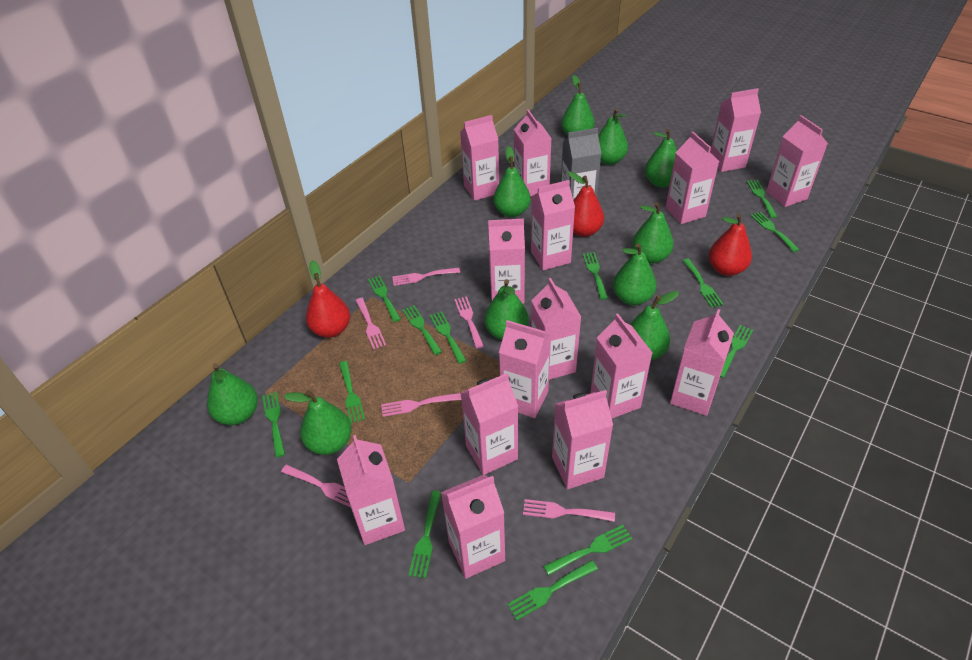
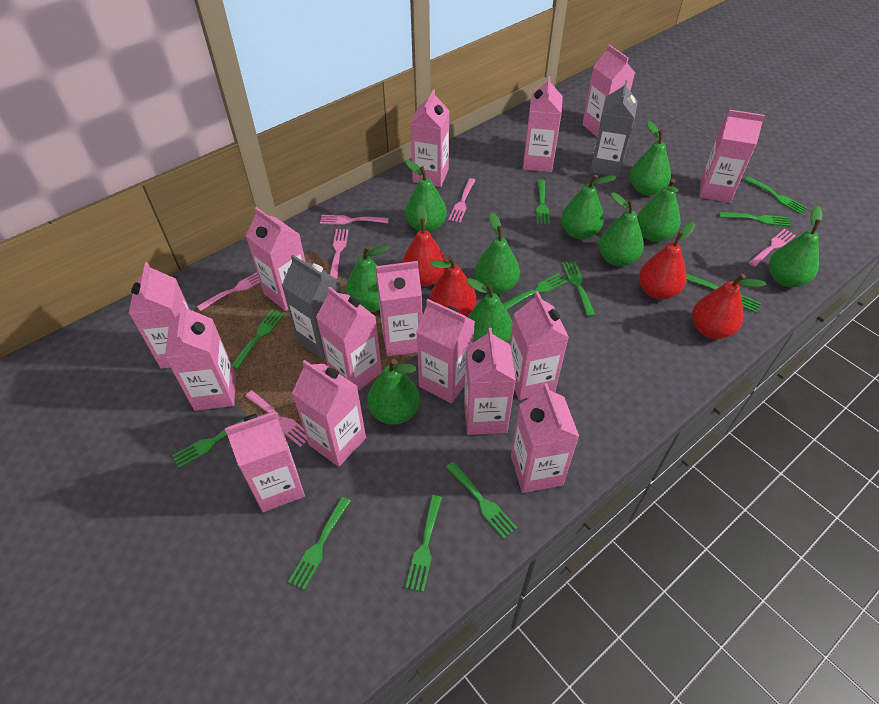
green fork: 13 -> 11
grey carton: 1 -> 2
red pear: 3 -> 4

